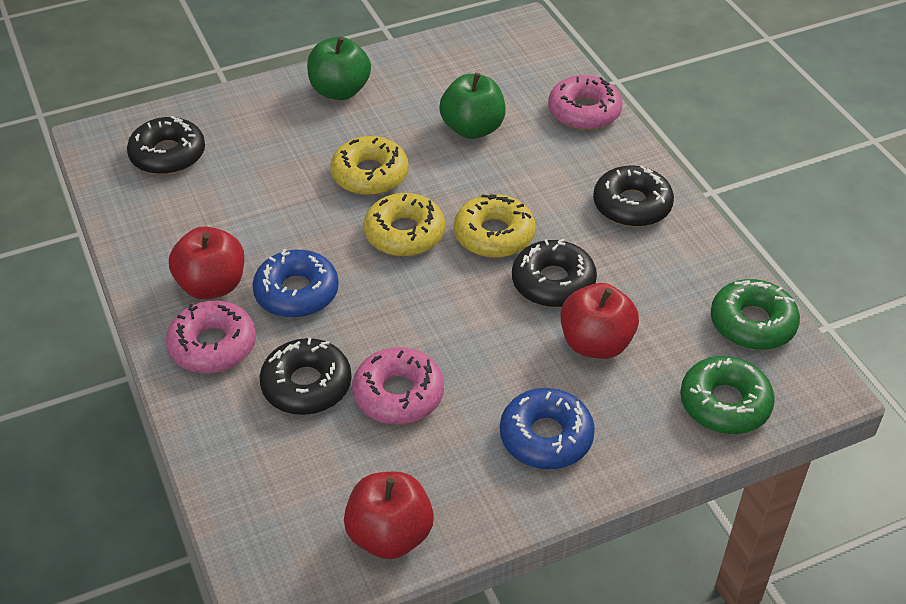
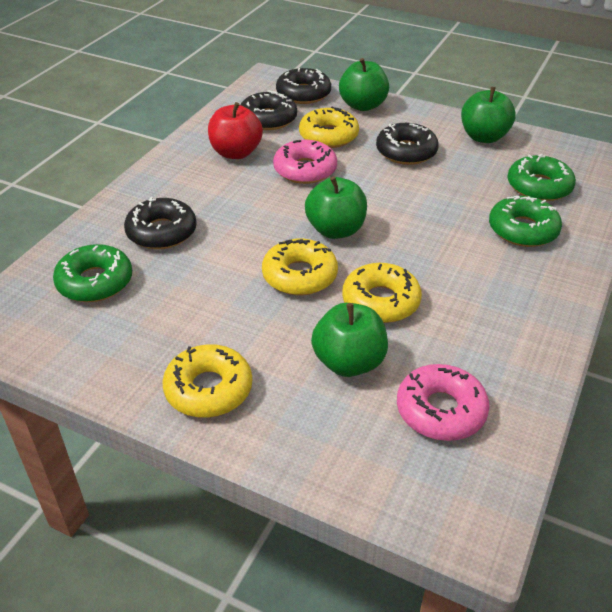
blue donut: 2 -> 0
green apple: 2 -> 4
green donut: 2 -> 3
pink donut: 3 -> 2
red apple: 3 -> 1
yellow donut: 3 -> 4

